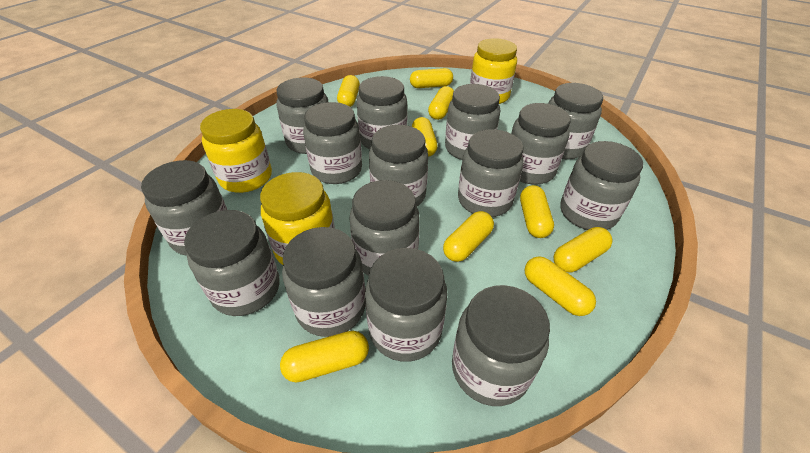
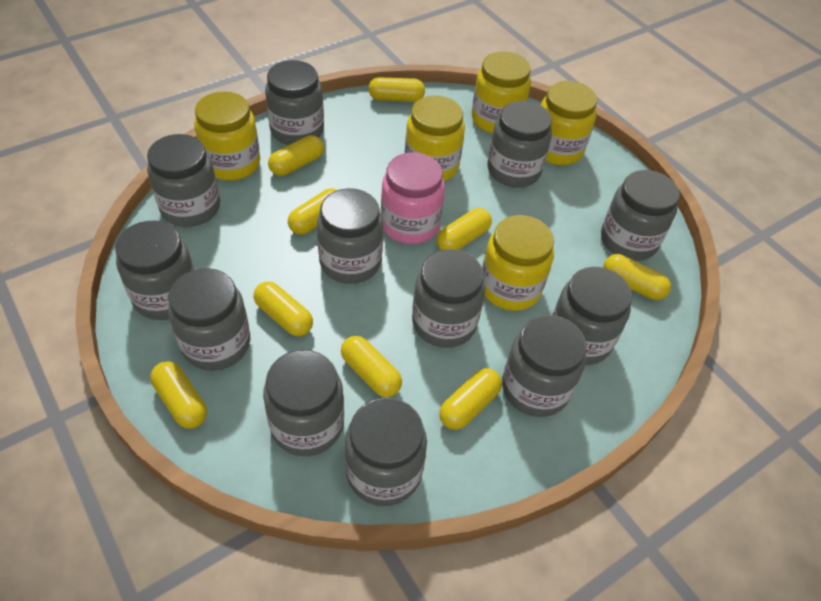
grey jar: 15 -> 12
pink jar: 0 -> 1
yellow jar: 3 -> 5

